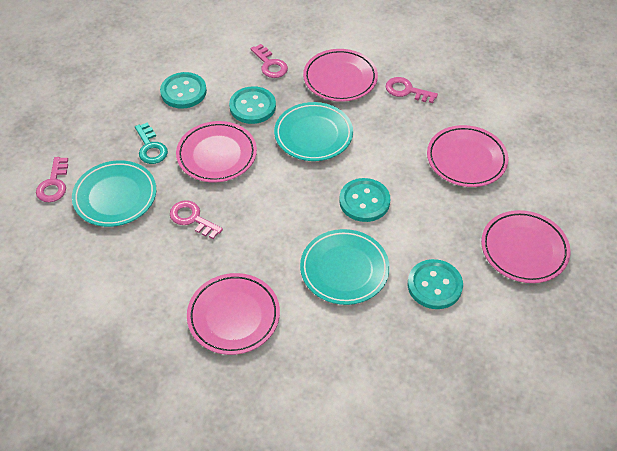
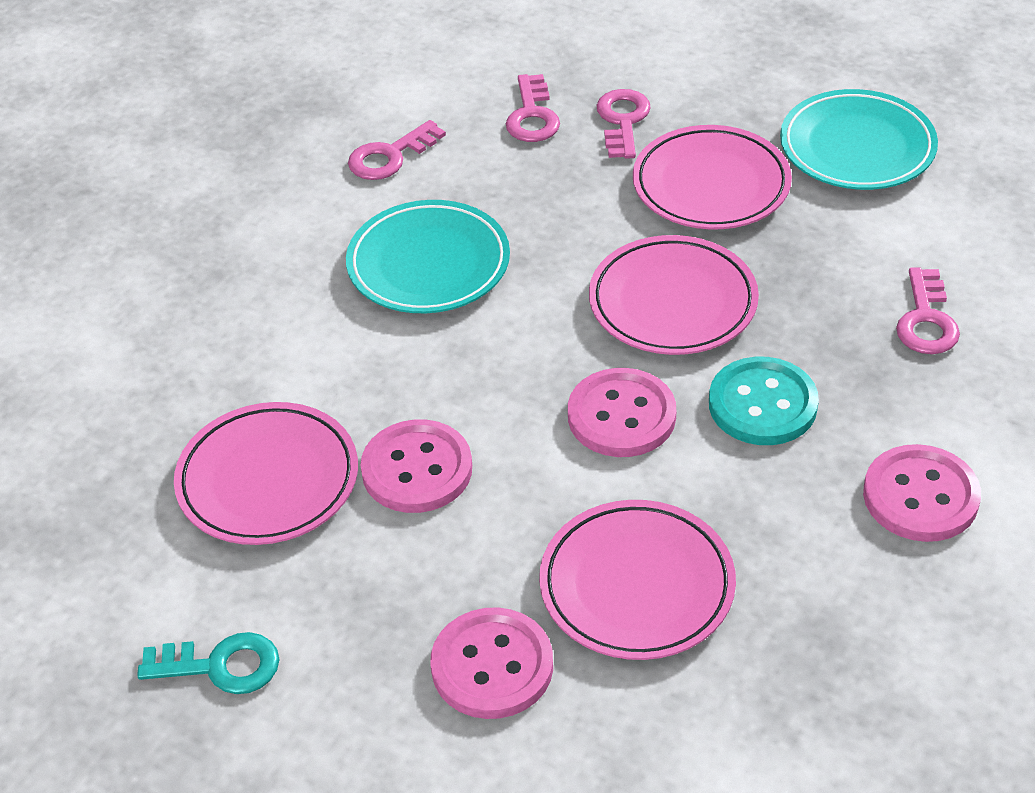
pink button: 0 -> 4
pink plate: 5 -> 4
turquoise button: 4 -> 1
turquoise plate: 3 -> 2

